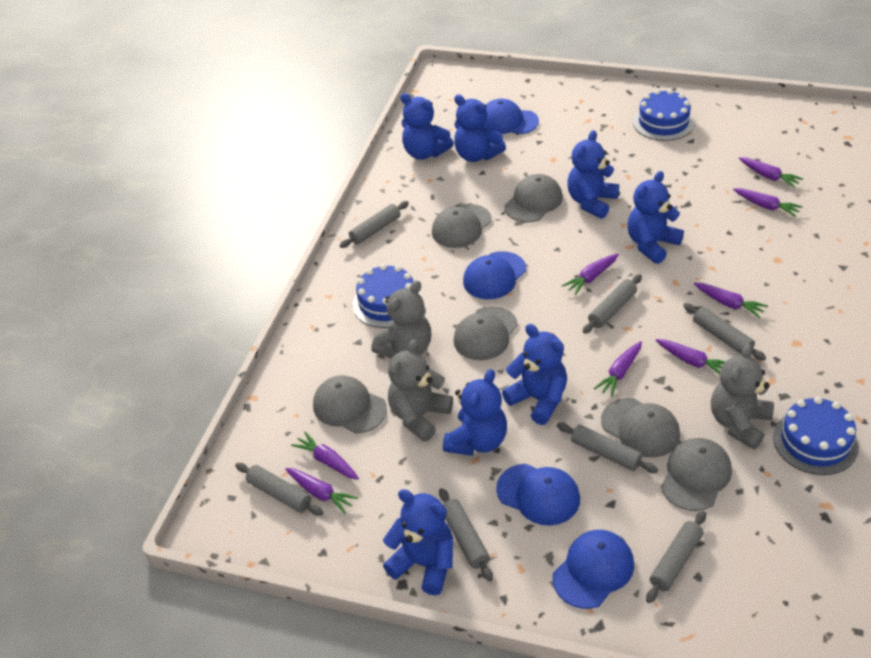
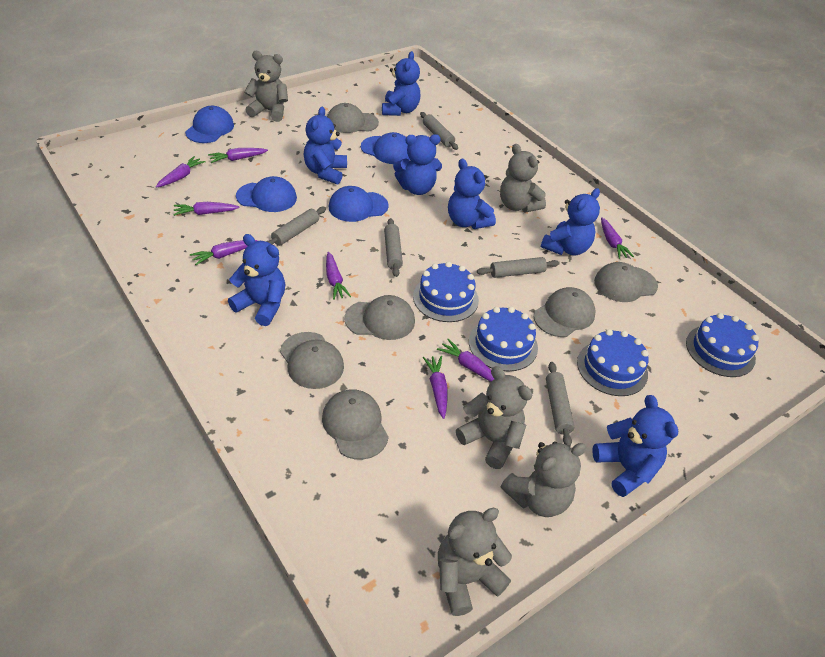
blue cake: 3 -> 4
grey rolling pin: 7 -> 5
grey teddy bear: 3 -> 5

